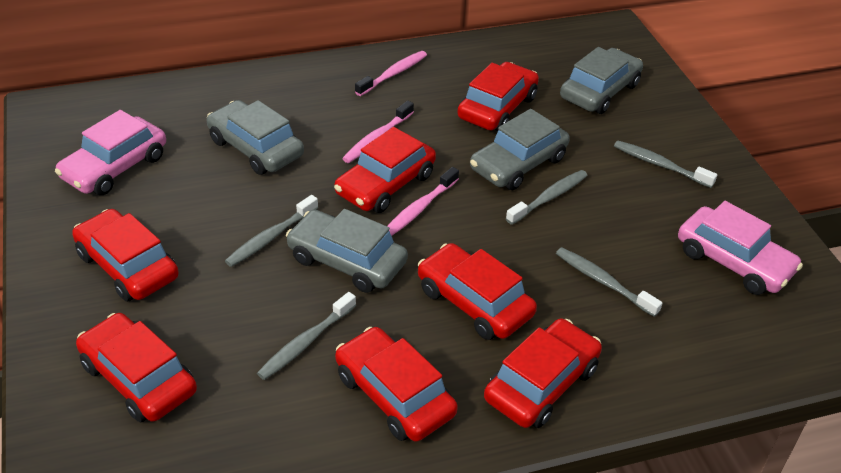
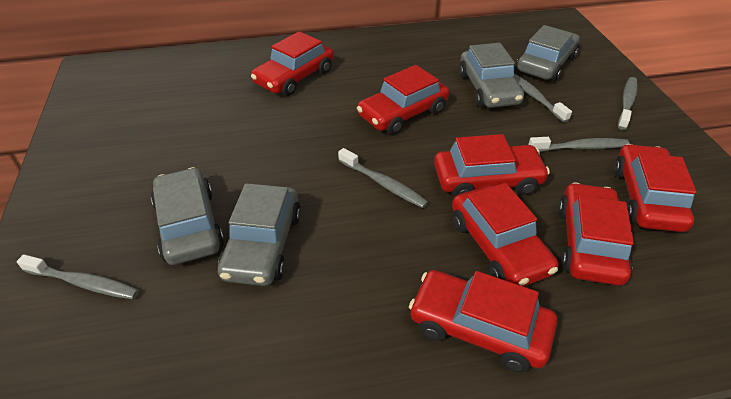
pink car: 2 -> 0
pink toothbrush: 3 -> 0

